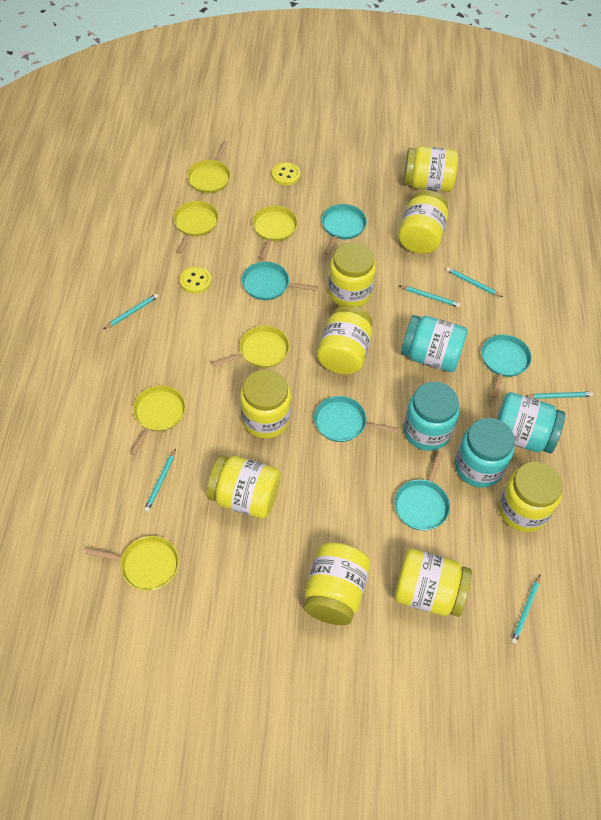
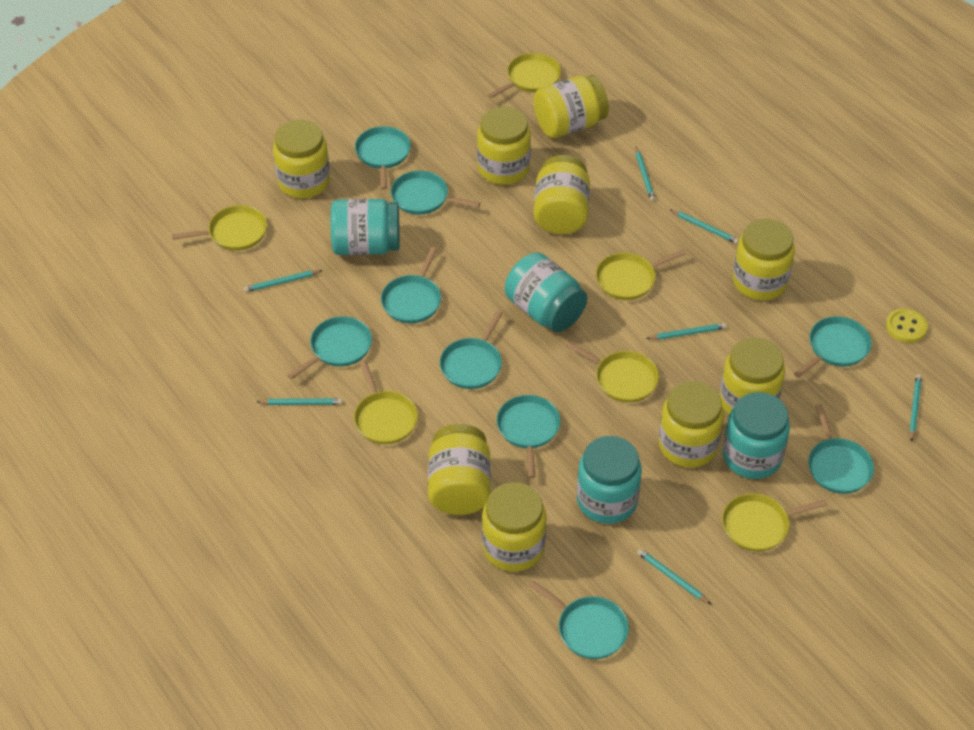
turquoise pan: 5 -> 9
turquoise pencil: 6 -> 7
yellow button: 2 -> 1

